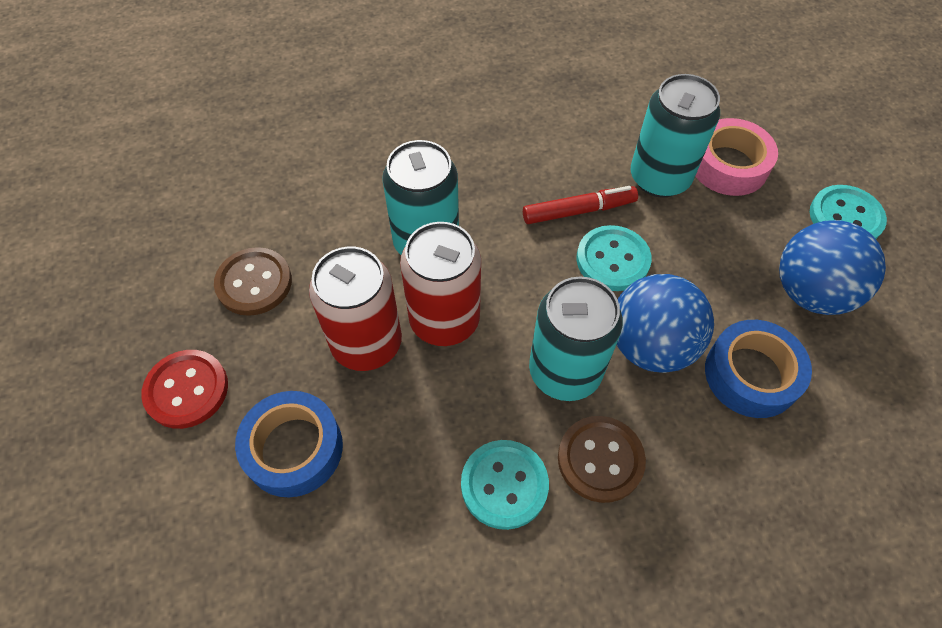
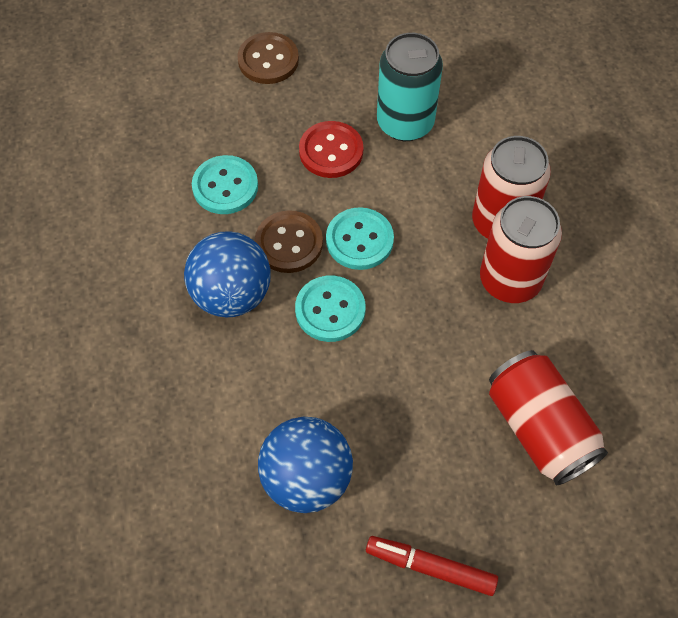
blue tape: 2 -> 0
pink tape: 1 -> 0
red can: 2 -> 3
turquoise can: 3 -> 1

